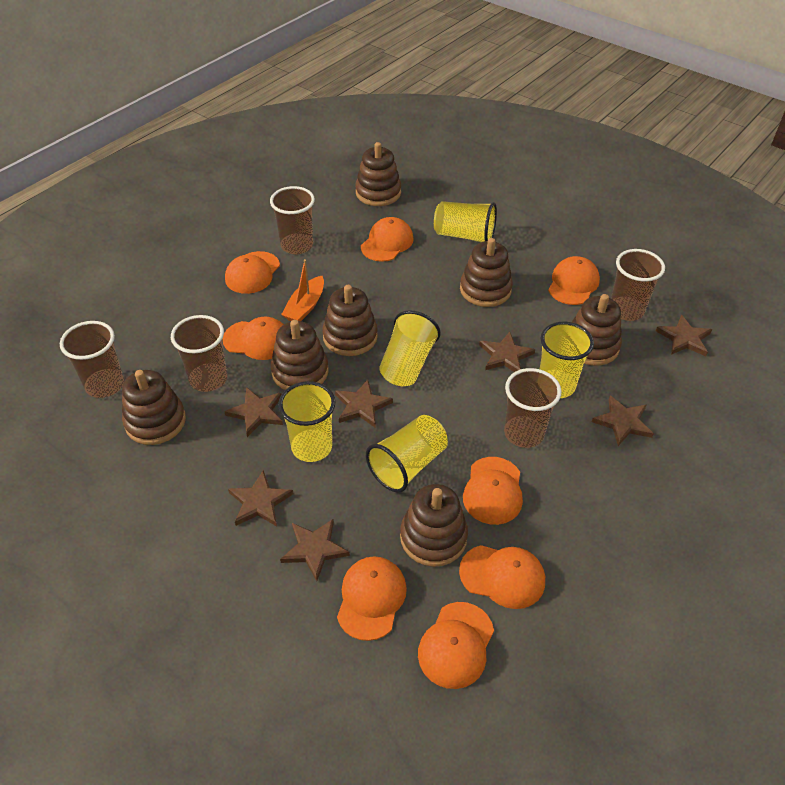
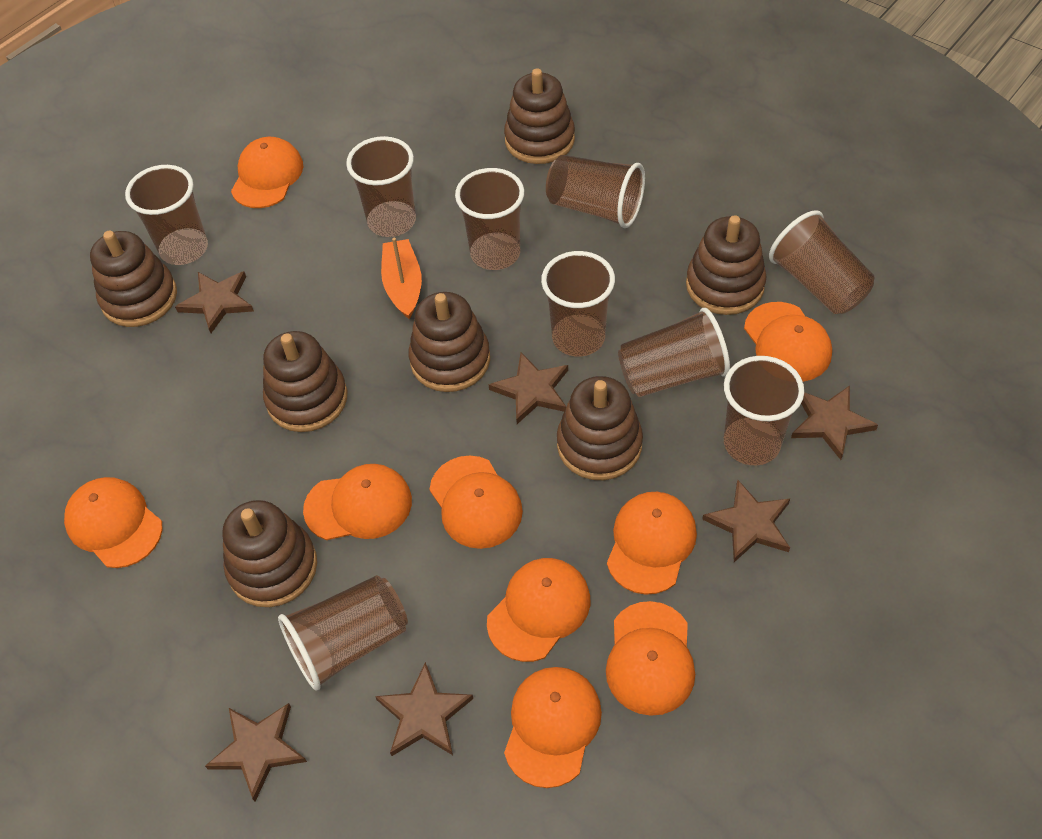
brown cup: 5 -> 9
brown star: 7 -> 6
orange cap: 8 -> 9
yellow cup: 5 -> 0

